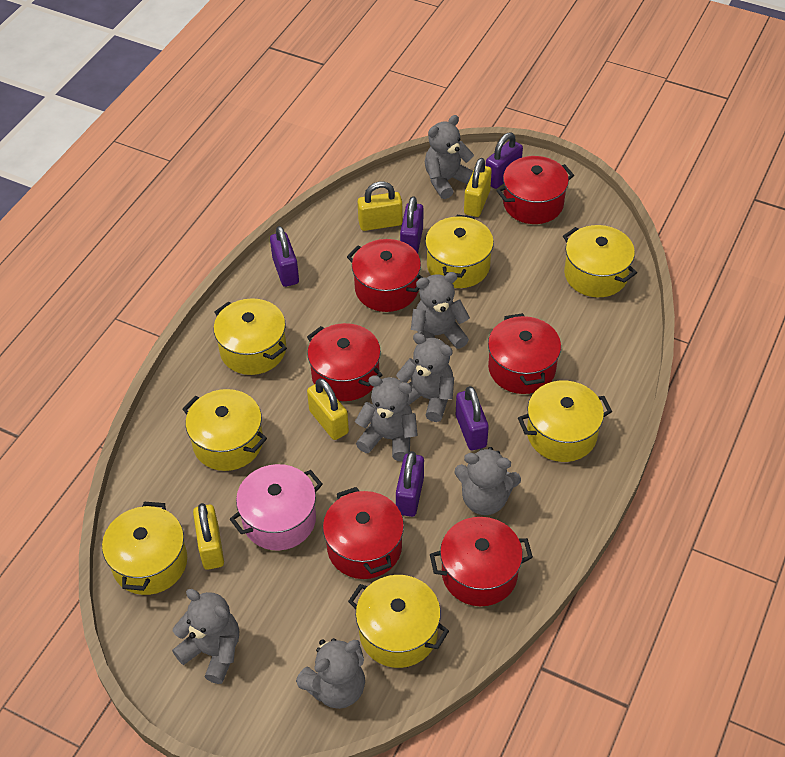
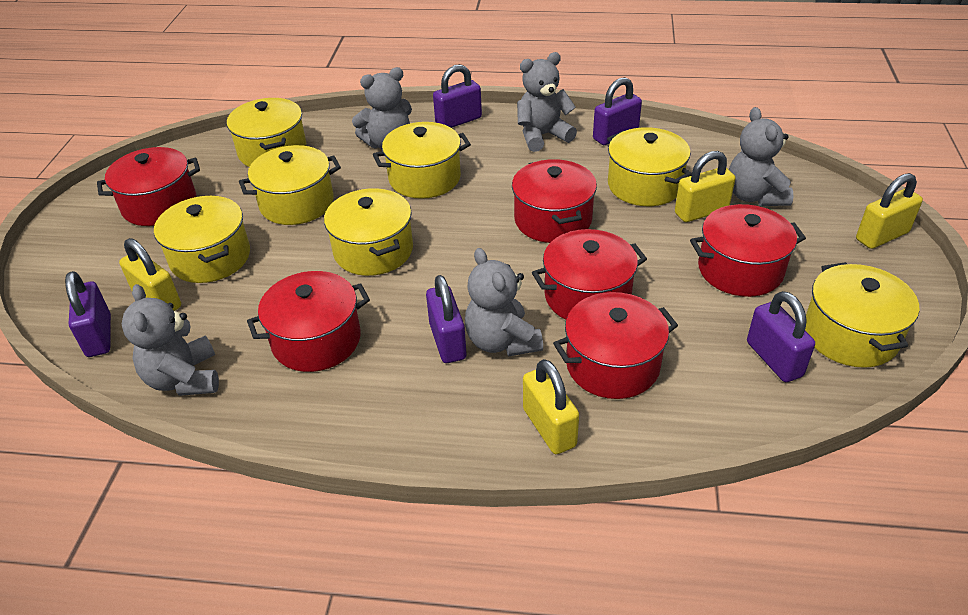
grey teddy bear: 7 -> 5
pink pot: 1 -> 0

